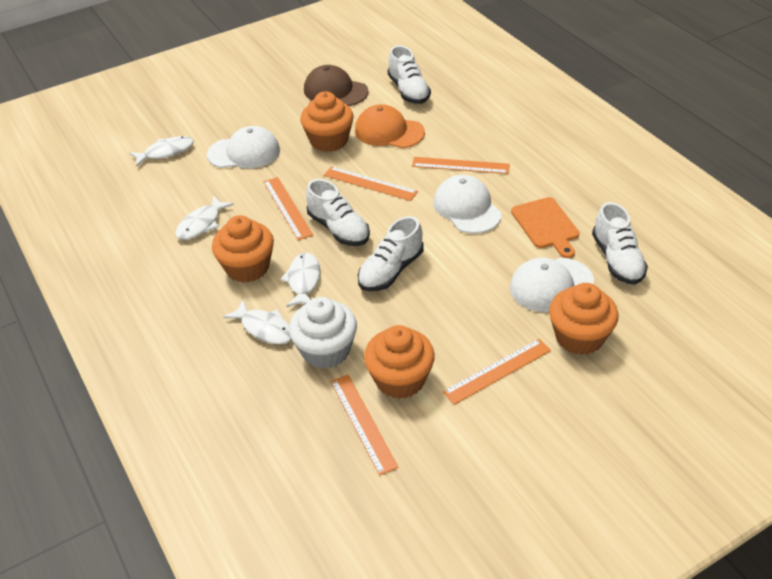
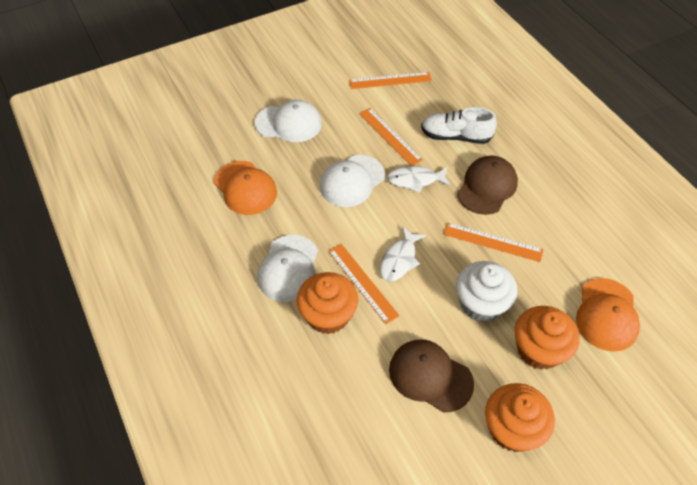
brown cap: 1 -> 2
orange cap: 1 -> 2
orange cupcake: 4 -> 3
orange cutting board: 1 -> 0
orange ruler: 5 -> 4
white fish: 4 -> 2
white shoe: 4 -> 1

